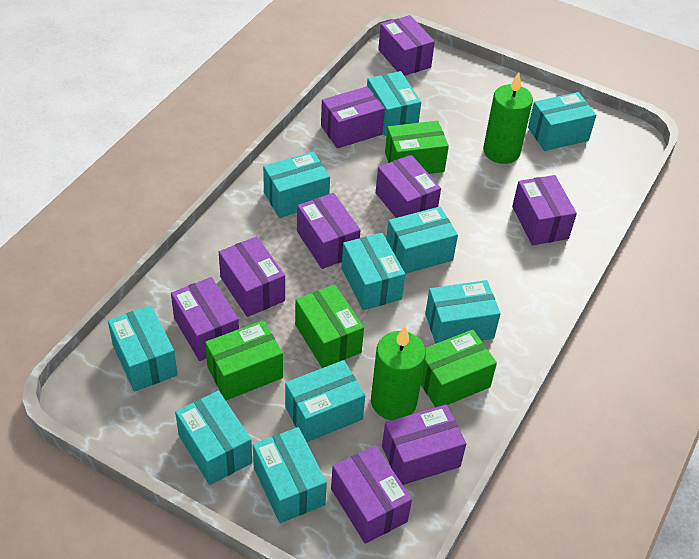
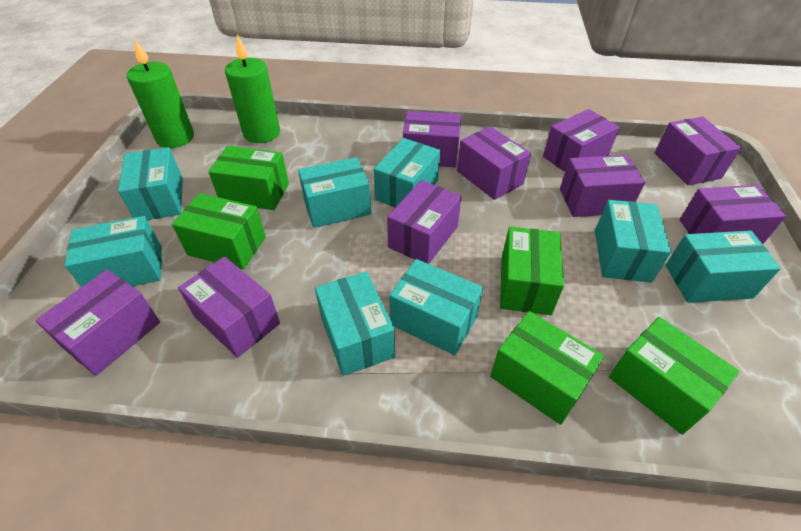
green box: 4 -> 5
turquoise box: 10 -> 8

